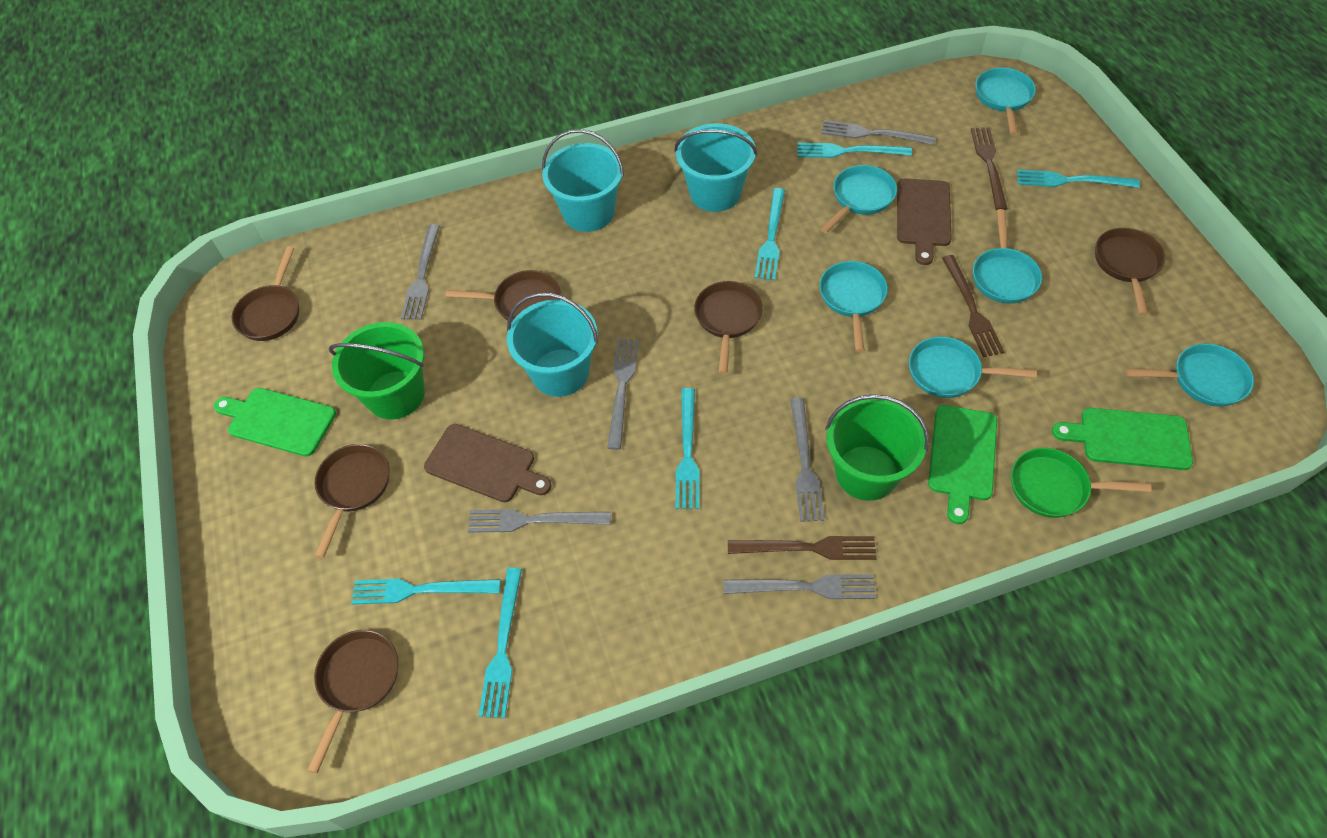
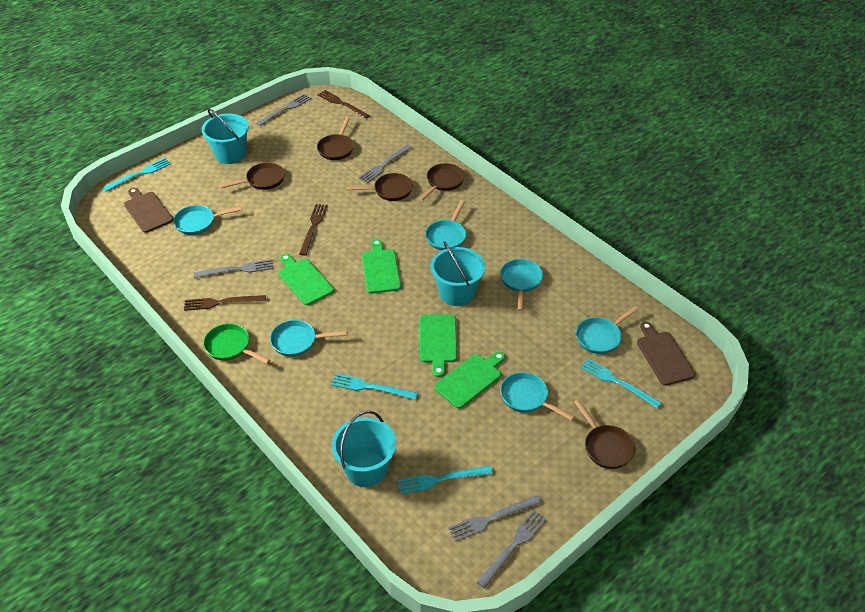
brown pan: 6 -> 5
green bucket: 2 -> 0
green cutting board: 3 -> 4
grey fork: 6 -> 5
turquoise fork: 6 -> 4

